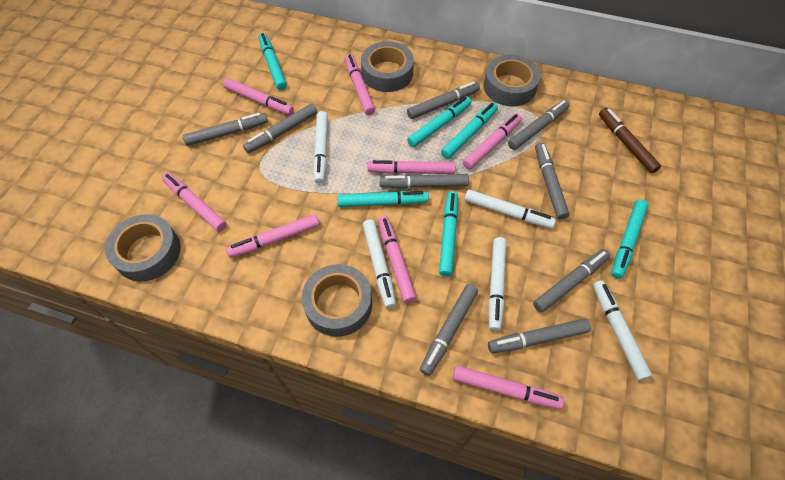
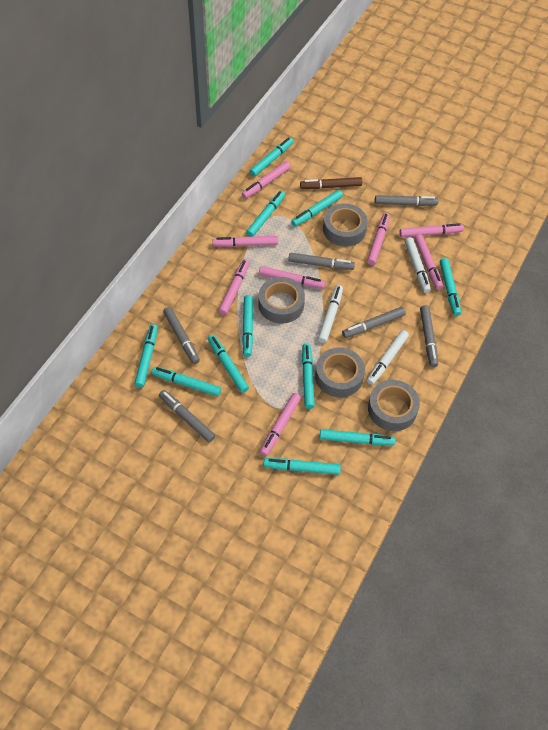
grey marker: 9 -> 6
turquoise marker: 6 -> 11
white marker: 5 -> 3

